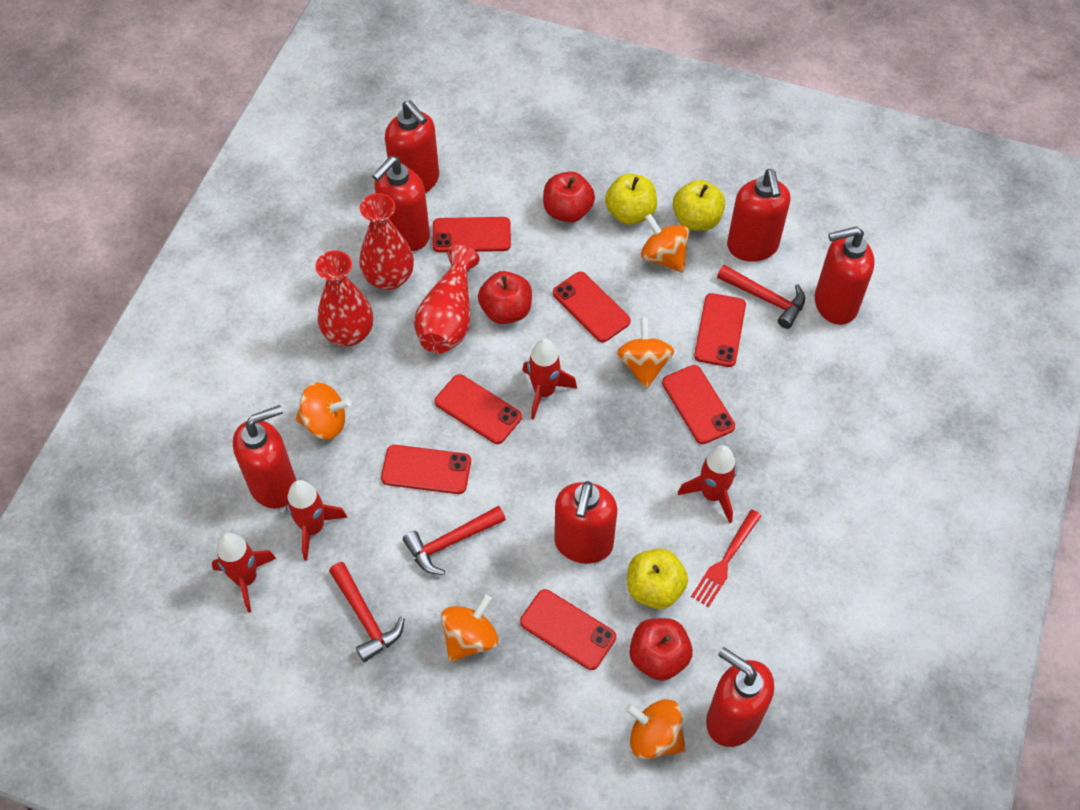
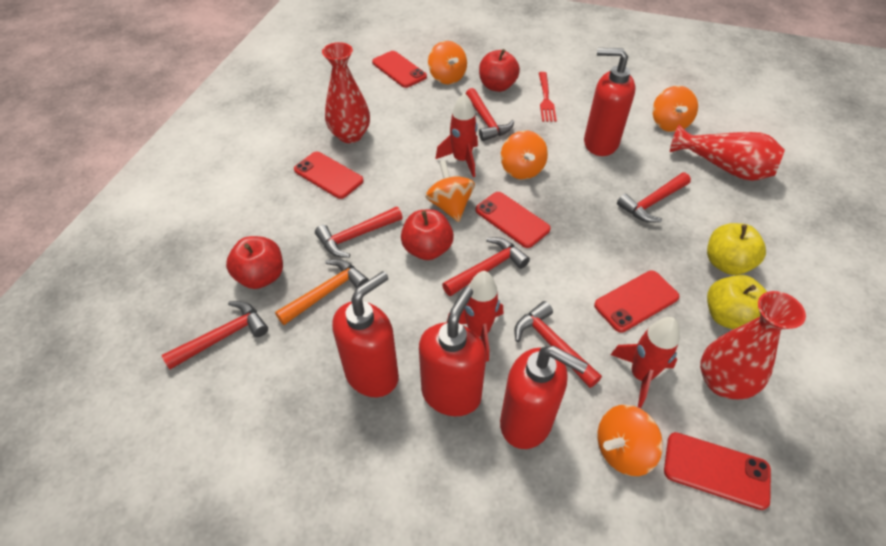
orange hammer: 0 -> 1
red hammer: 3 -> 6
red phone: 7 -> 5
red rocket: 4 -> 3
red soap dispenser: 7 -> 4
yellow apple: 3 -> 2

